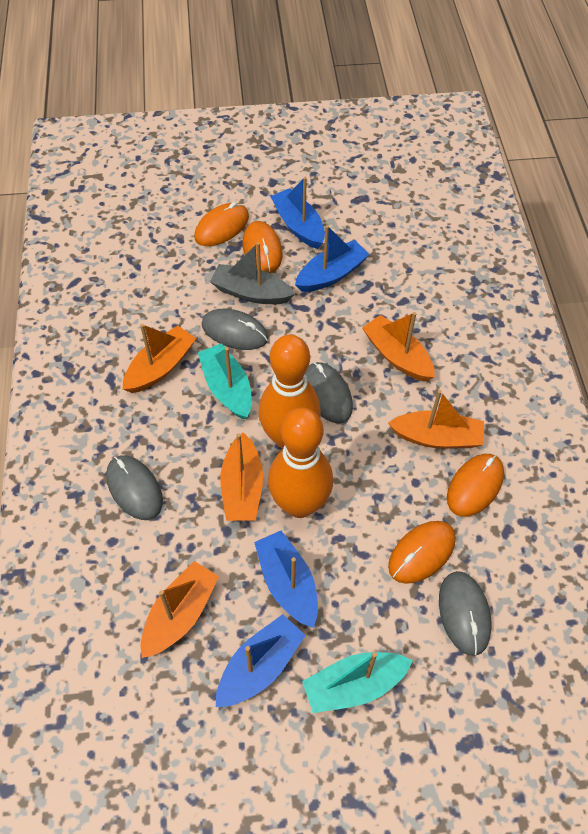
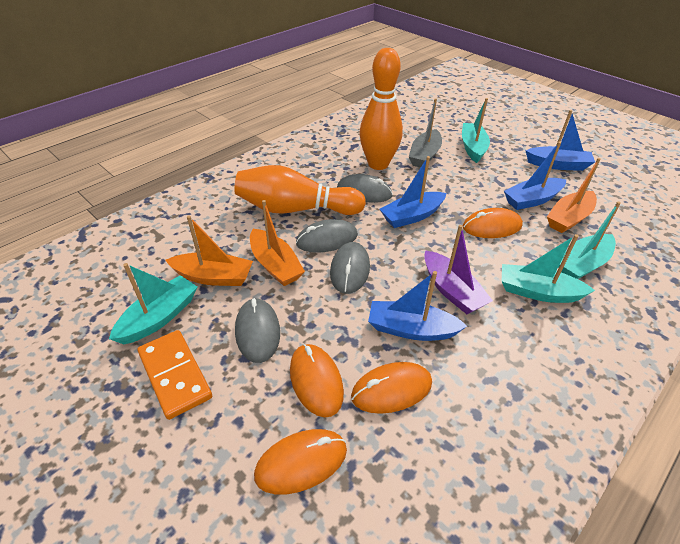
orange boat: 5 -> 3
orange domino: 0 -> 1
purple boat: 0 -> 1
turquoise boat: 2 -> 4

